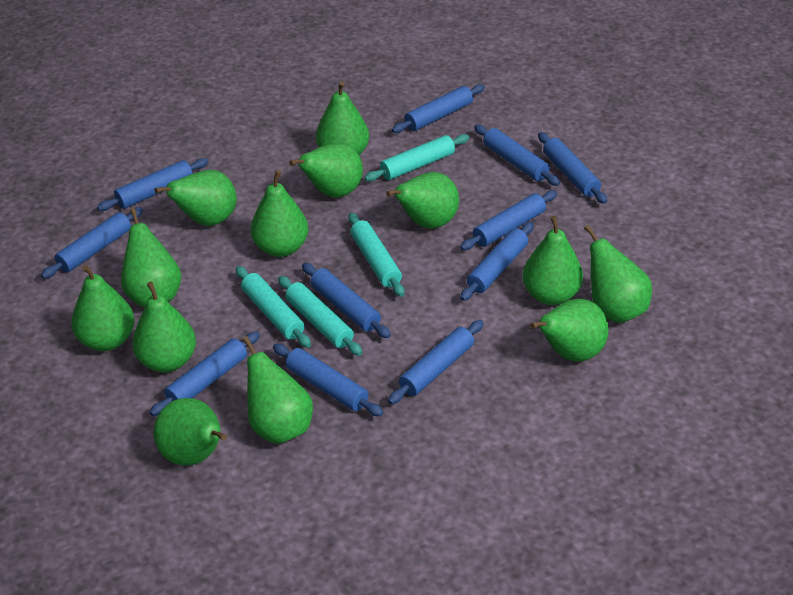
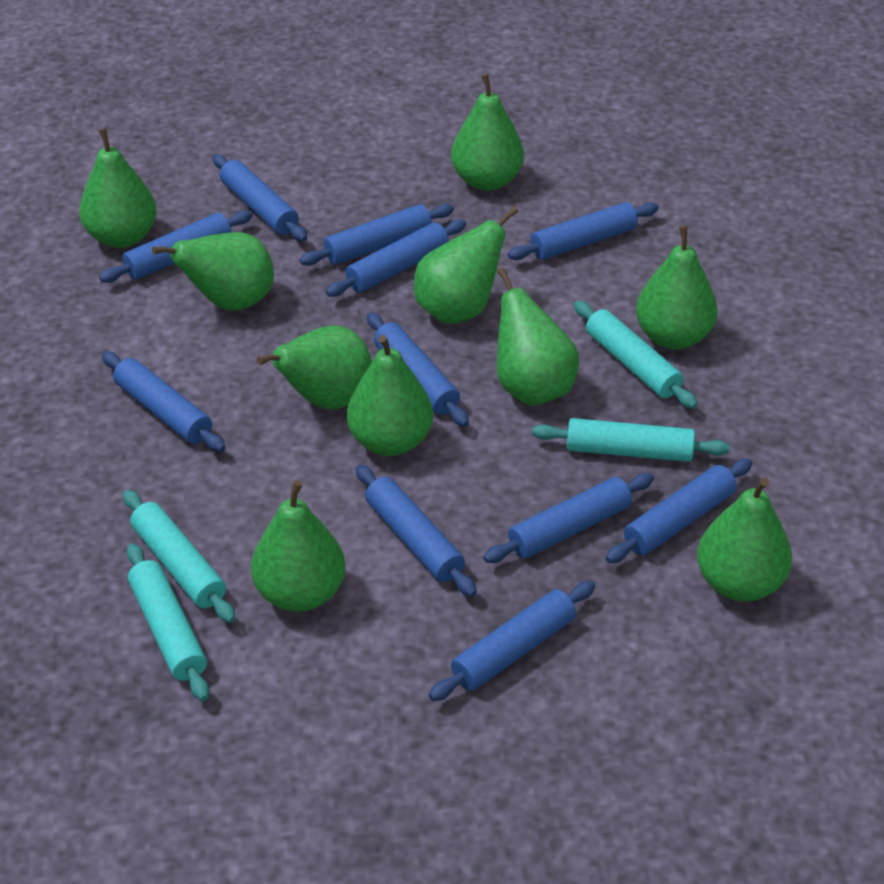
green pear: 13 -> 10

